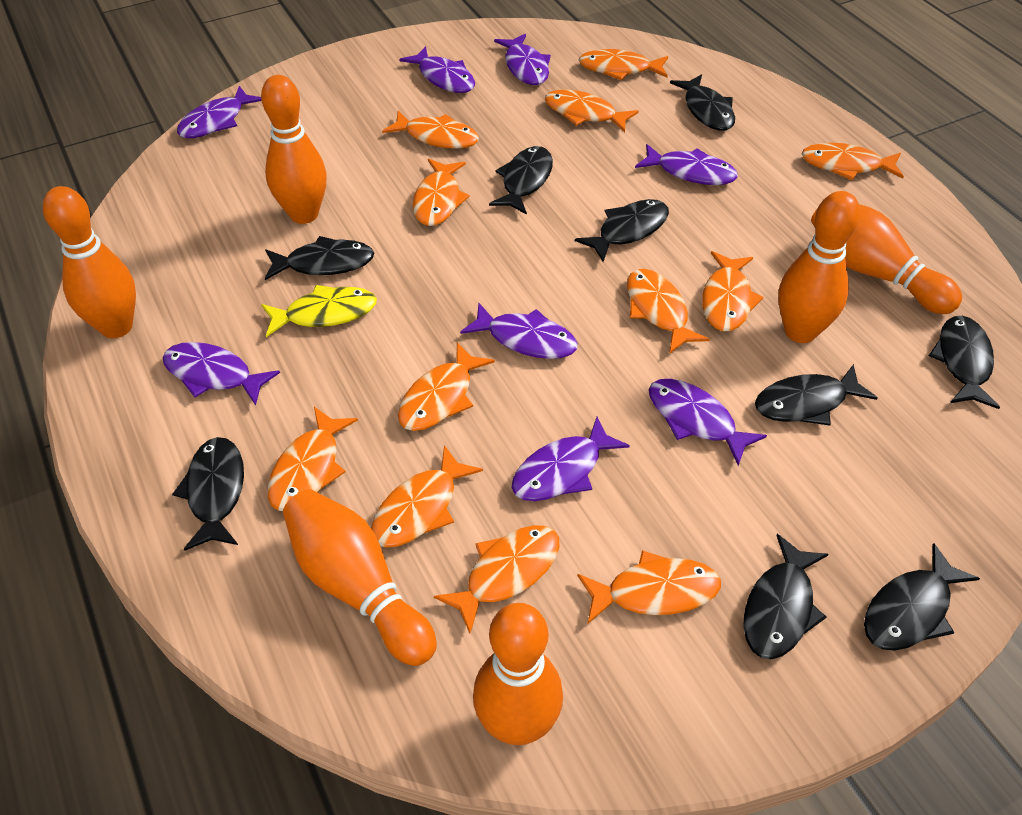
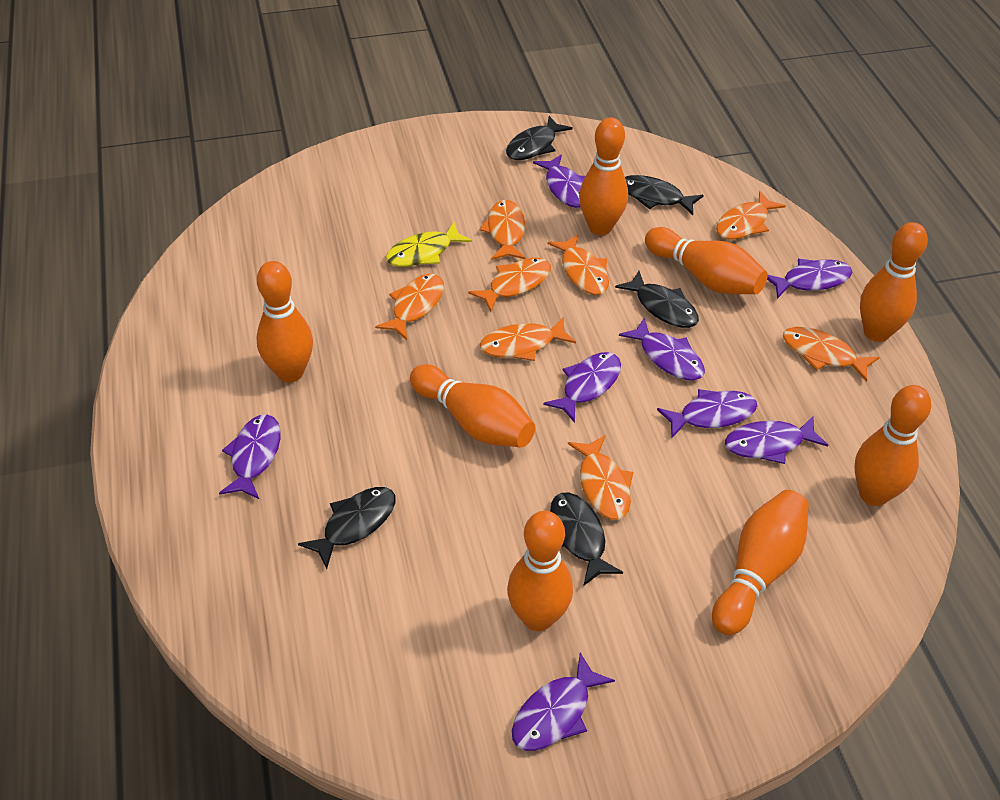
black fish: 9 -> 5
orange bowling pin: 6 -> 8
orange fish: 12 -> 8

